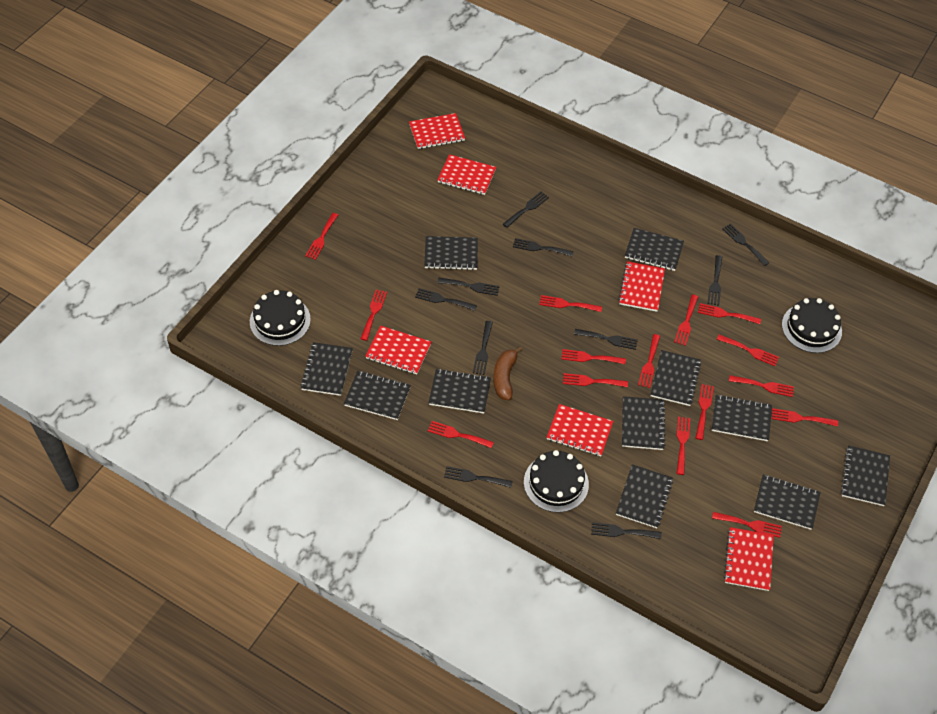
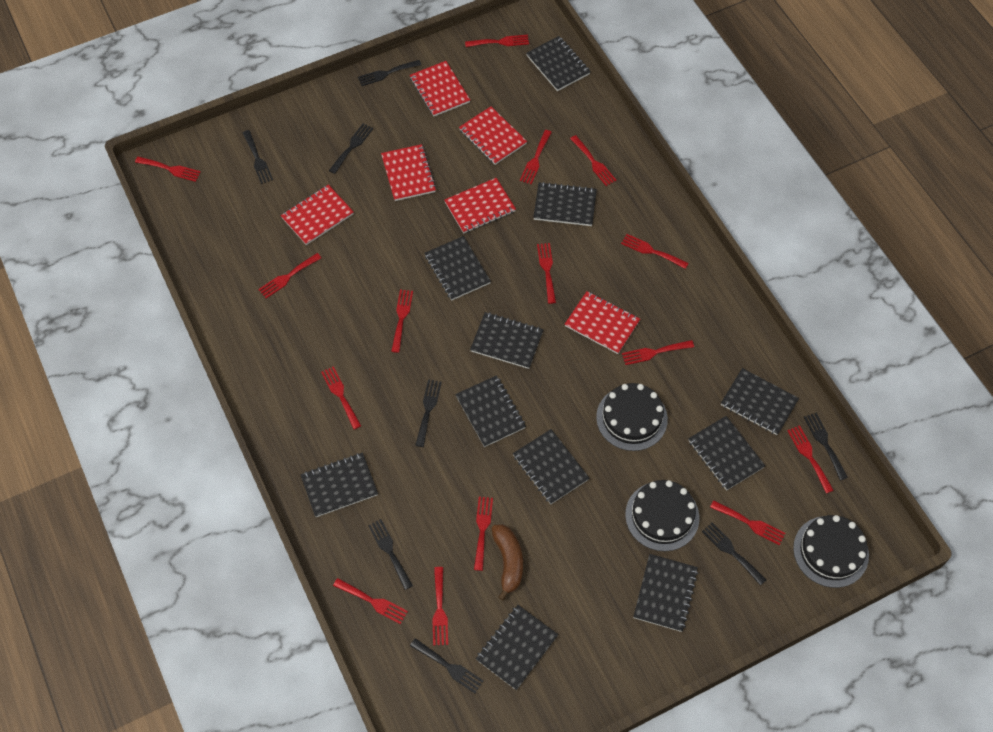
black fork: 10 -> 8

